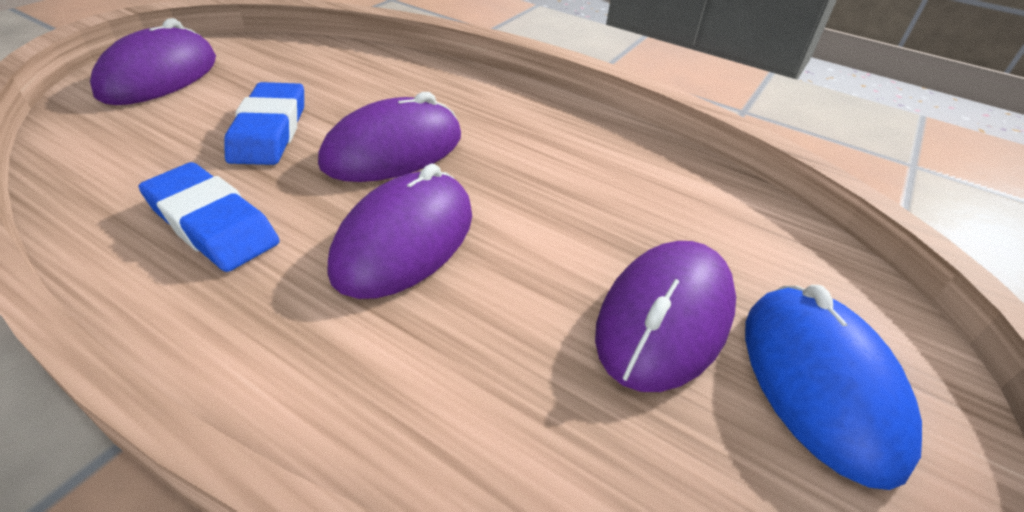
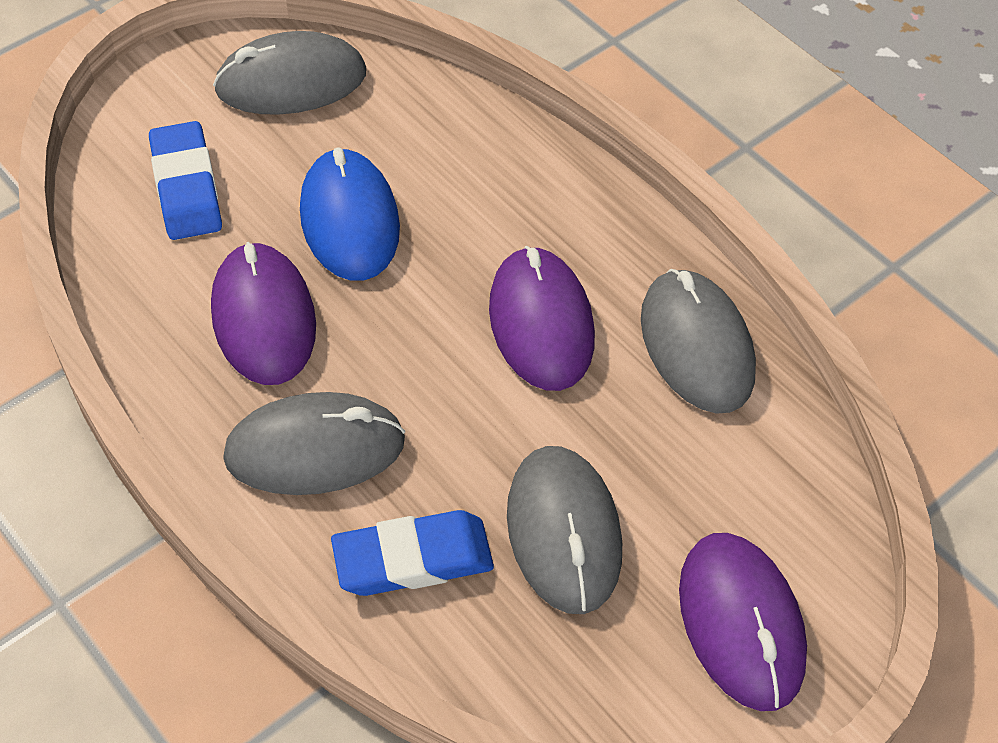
grey mouse: 0 -> 4
purple mouse: 4 -> 3

